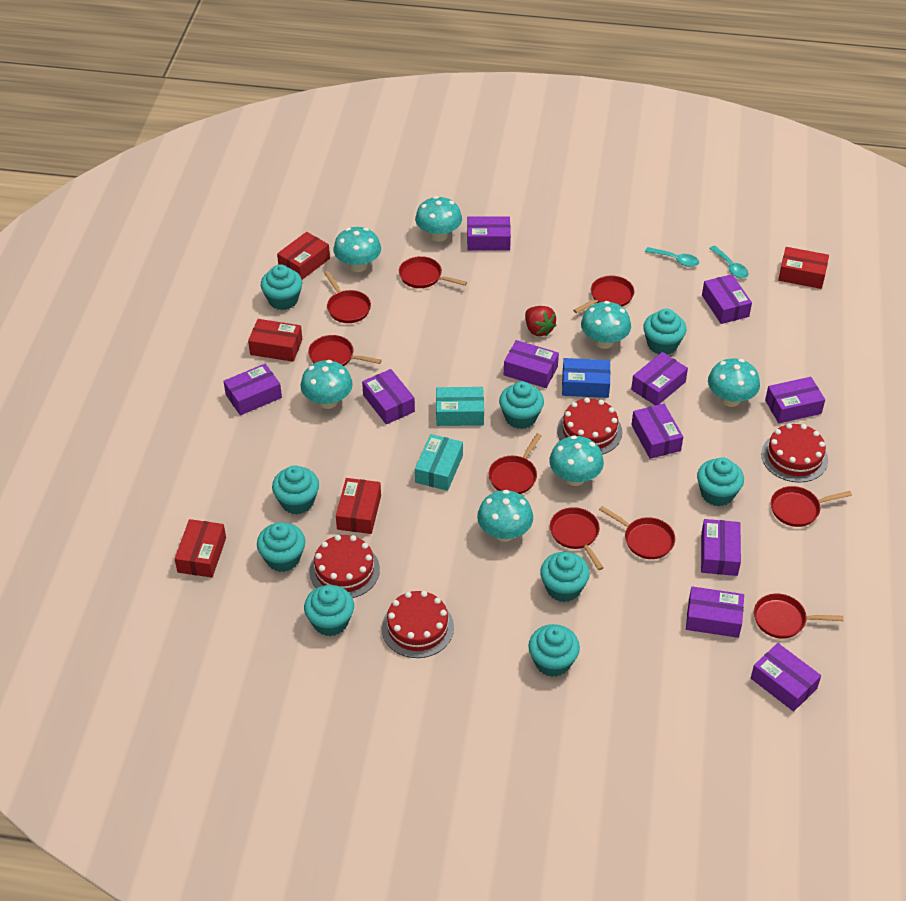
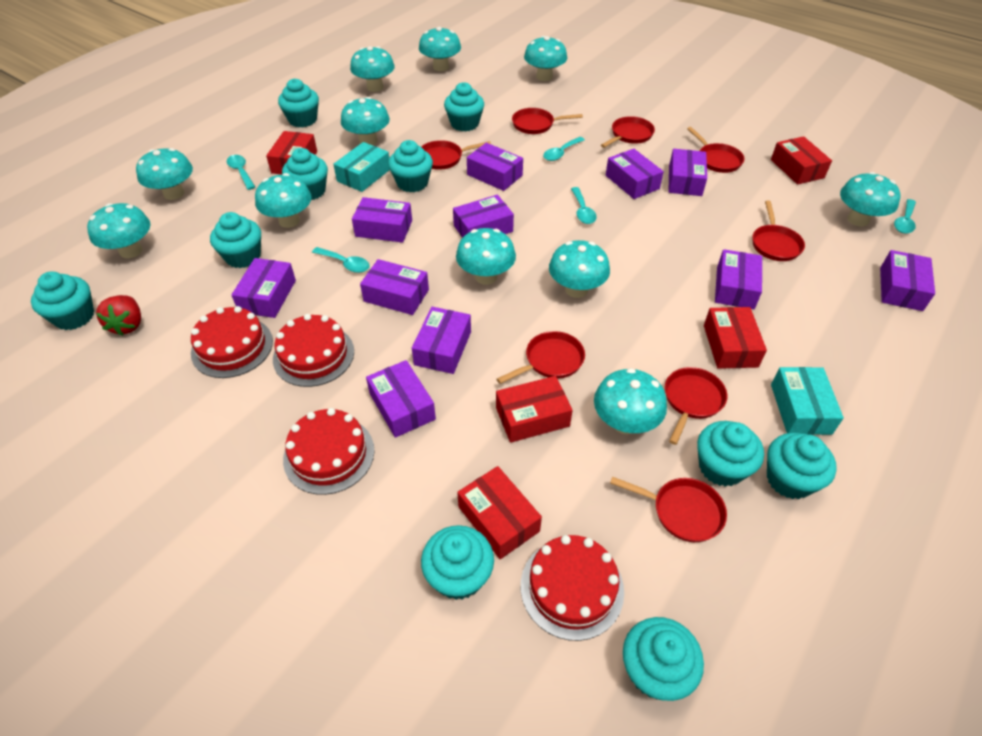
blue box: 1 -> 0
red pan: 9 -> 8
turquoise cupcake: 9 -> 10
turquoise mushroom: 7 -> 11
turquoise spoon: 2 -> 5

